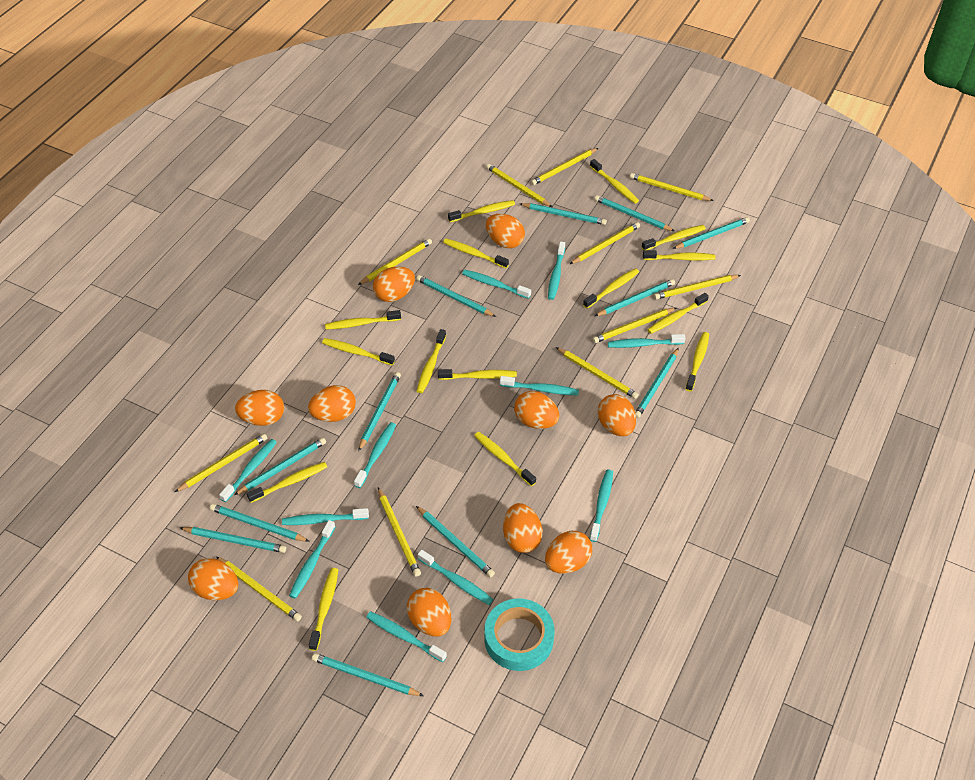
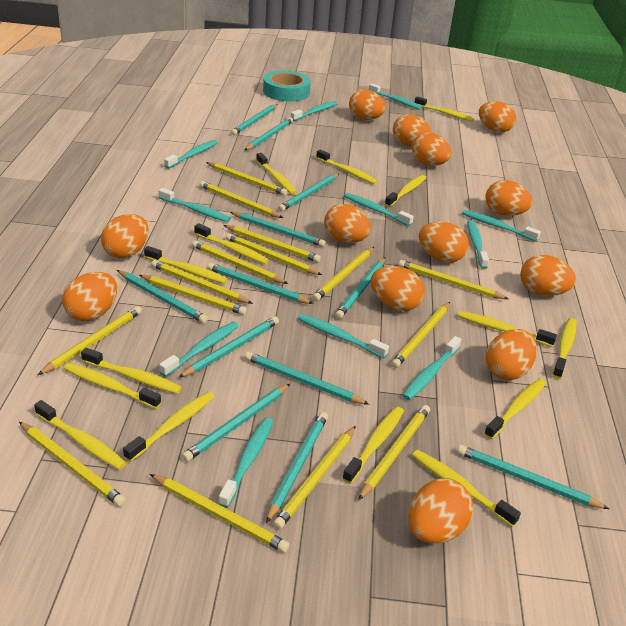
orange egg: 10 -> 13
yellow pencil: 11 -> 15

